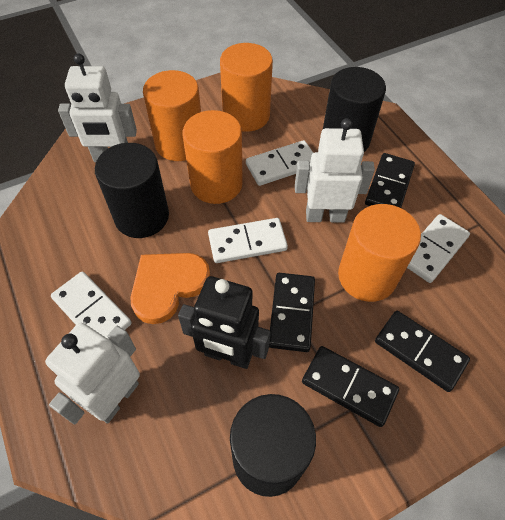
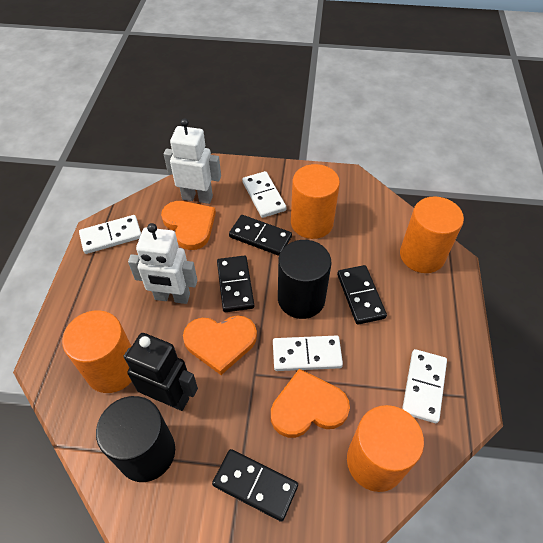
black cylinder: 3 -> 2
orange heart: 1 -> 3
white robot: 3 -> 2

